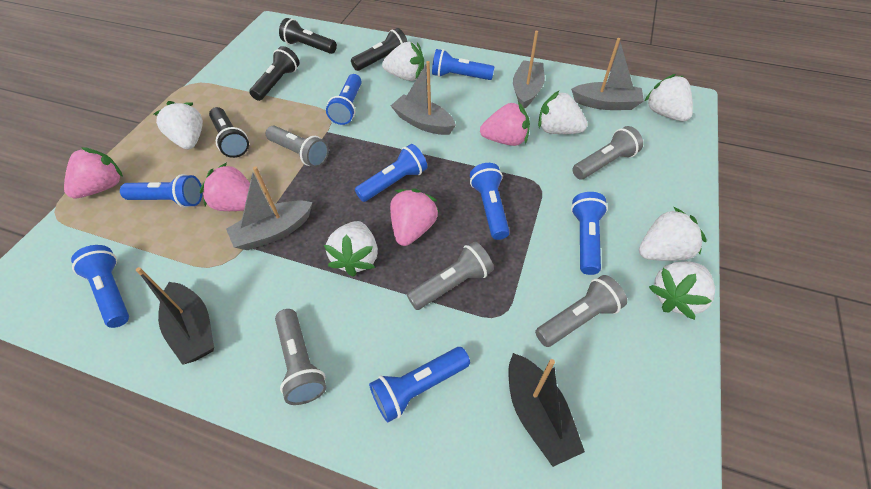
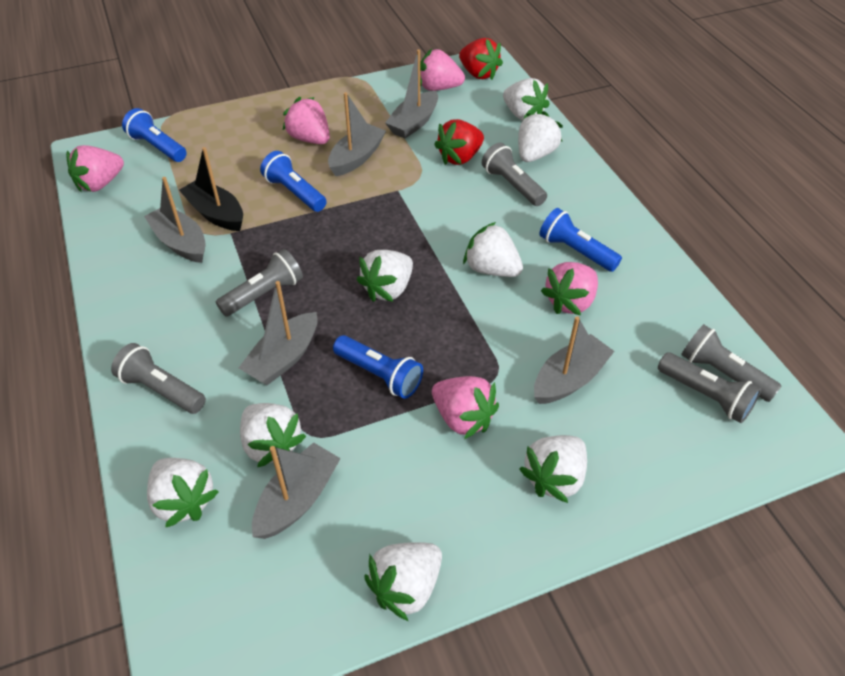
black boat: 2 -> 1
black flashlight: 4 -> 0
blue flashlight: 8 -> 4
grey boat: 4 -> 6
pink strawberry: 4 -> 5
red strawberry: 0 -> 2
white strawberry: 7 -> 8

